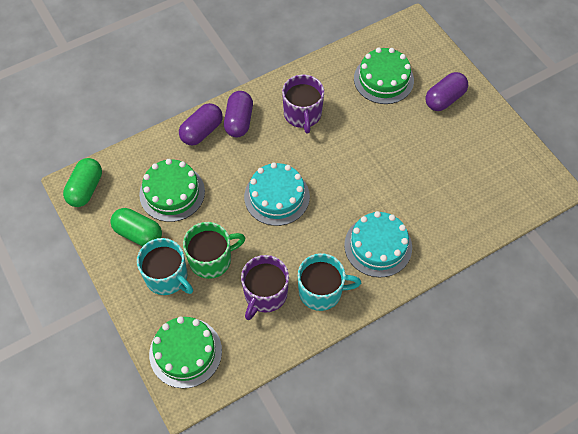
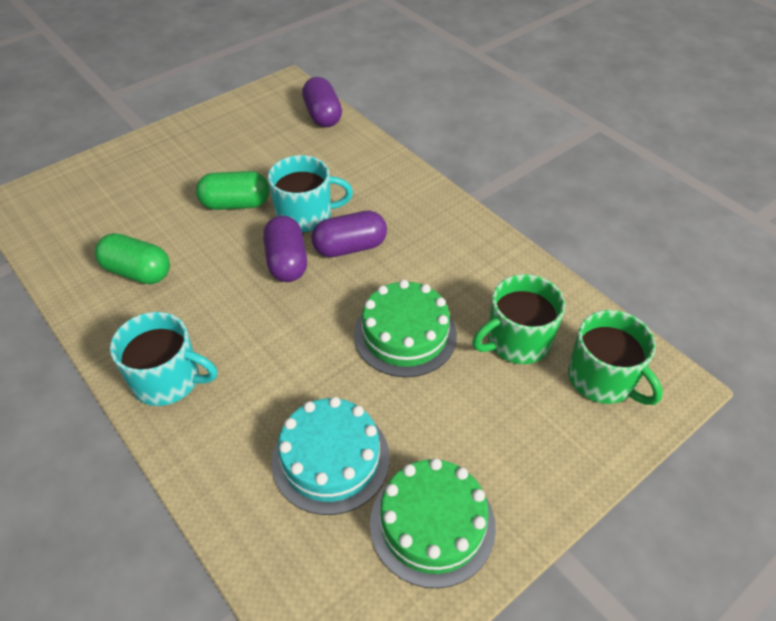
green cake: 3 -> 2
green mug: 1 -> 2
purple mug: 2 -> 0
turquoise cake: 2 -> 1

